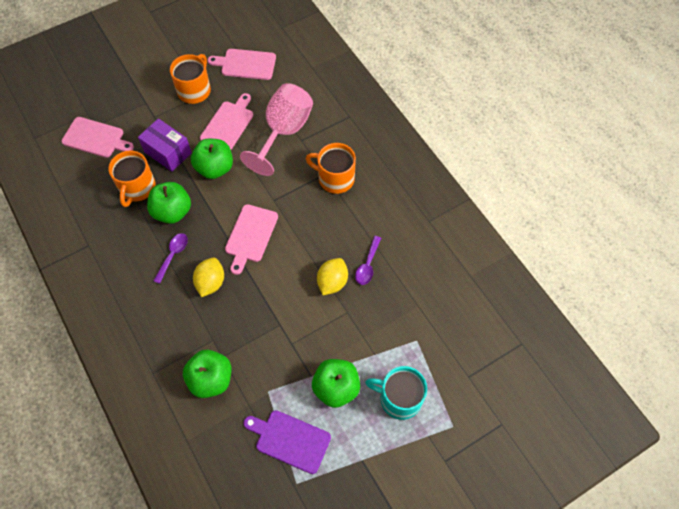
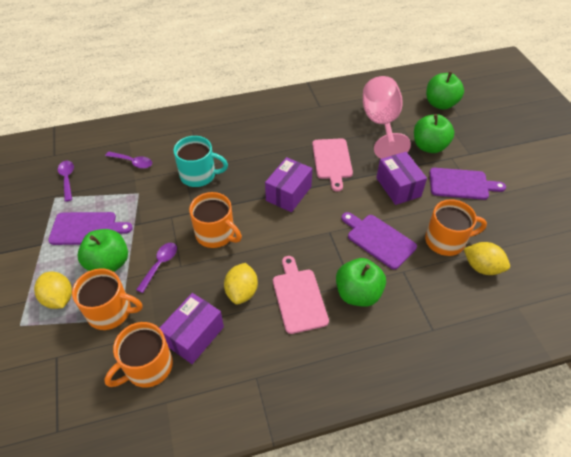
orange mug: 3 -> 4
pink cutting board: 4 -> 2
purple box: 1 -> 3
purple cutting board: 1 -> 3
purple spoon: 2 -> 3
yellow lemon: 2 -> 3

